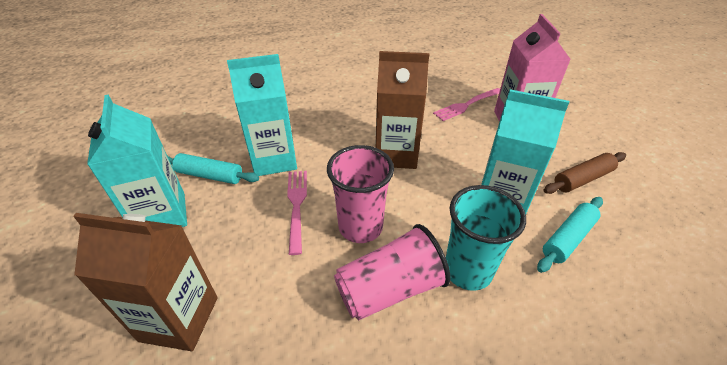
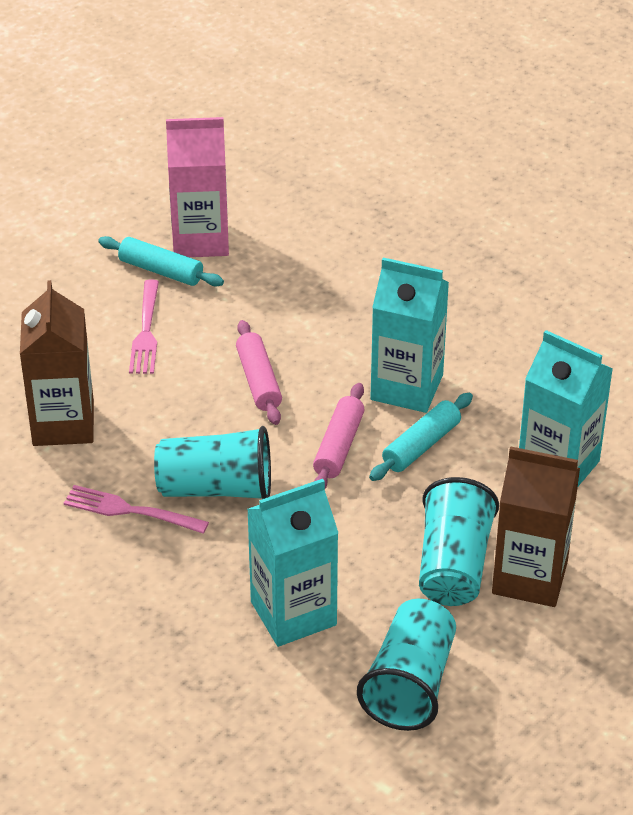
brown rolling pin: 1 -> 0
pink cup: 2 -> 0
pink rolling pin: 0 -> 2
turquoise cup: 1 -> 3

